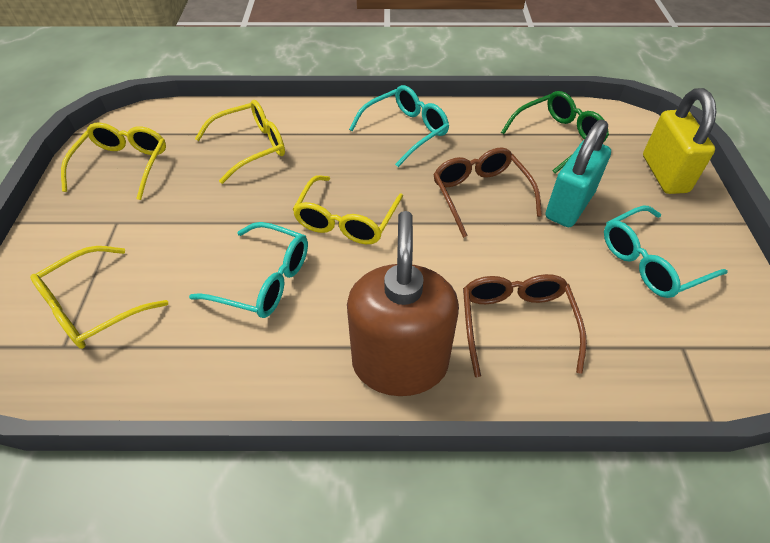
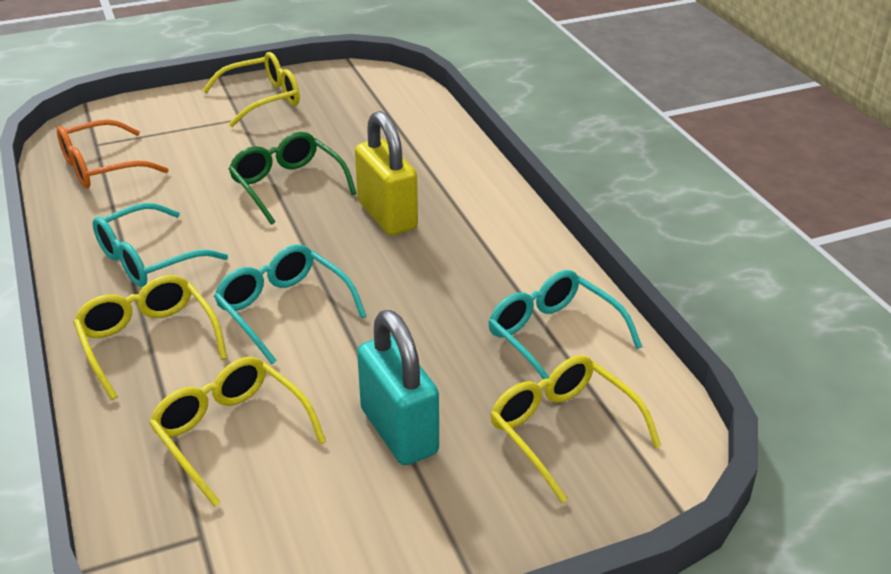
brown glasses: 2 -> 0
brown soap dispenser: 1 -> 0
orange glasses: 0 -> 1

